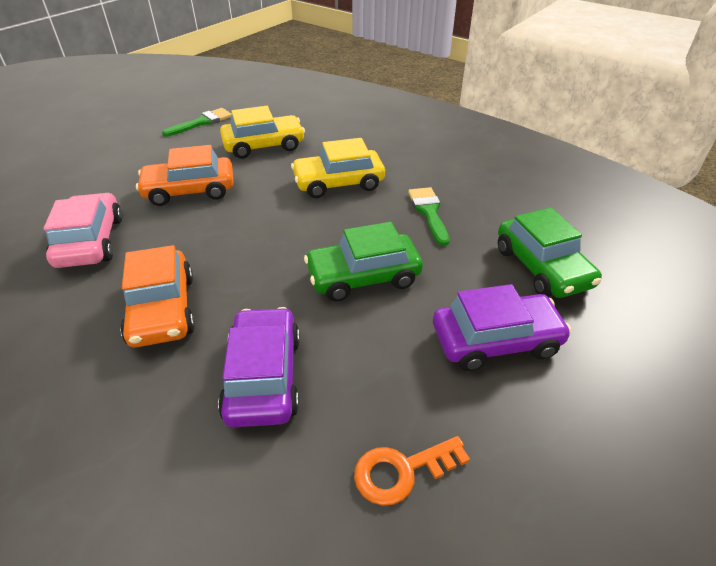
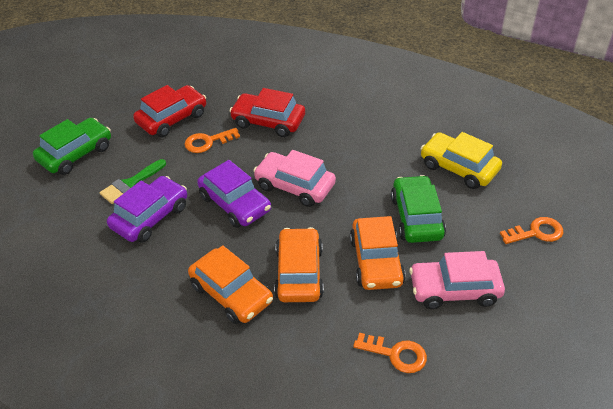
green brush: 2 -> 1
orange car: 2 -> 3
orange key: 1 -> 3
pink car: 1 -> 2
red car: 0 -> 2
yellow car: 2 -> 1

